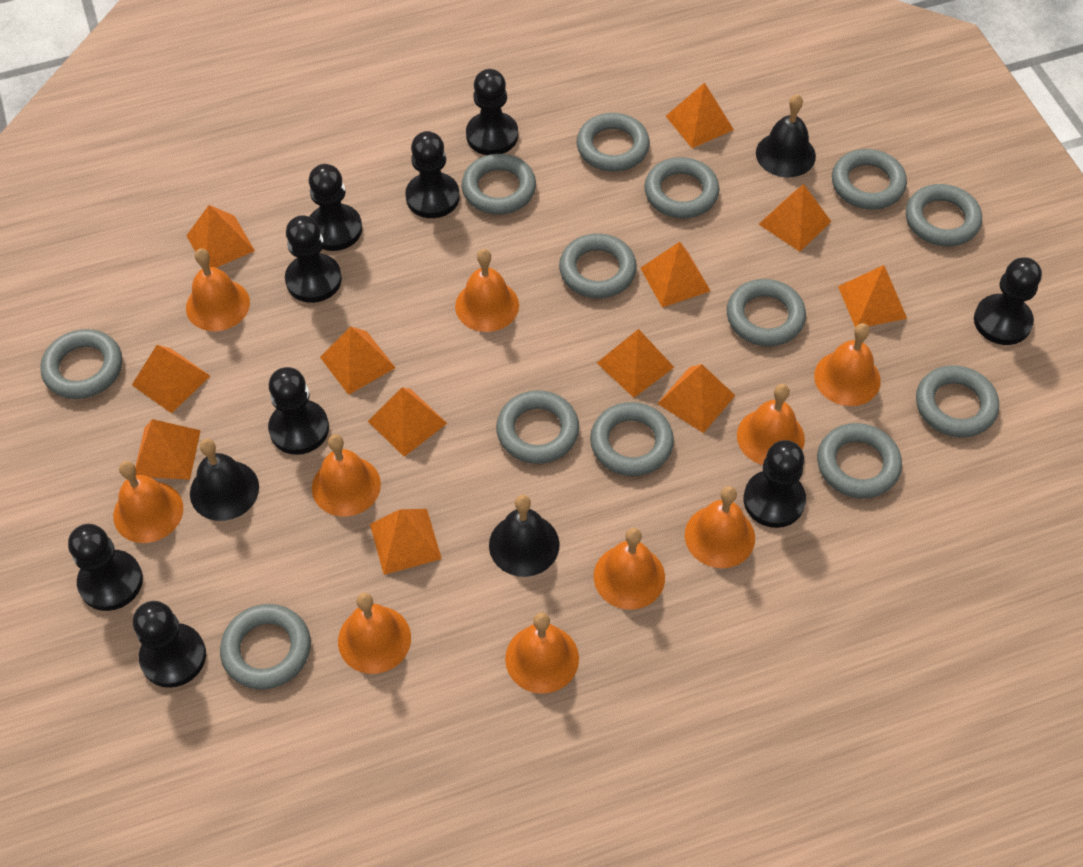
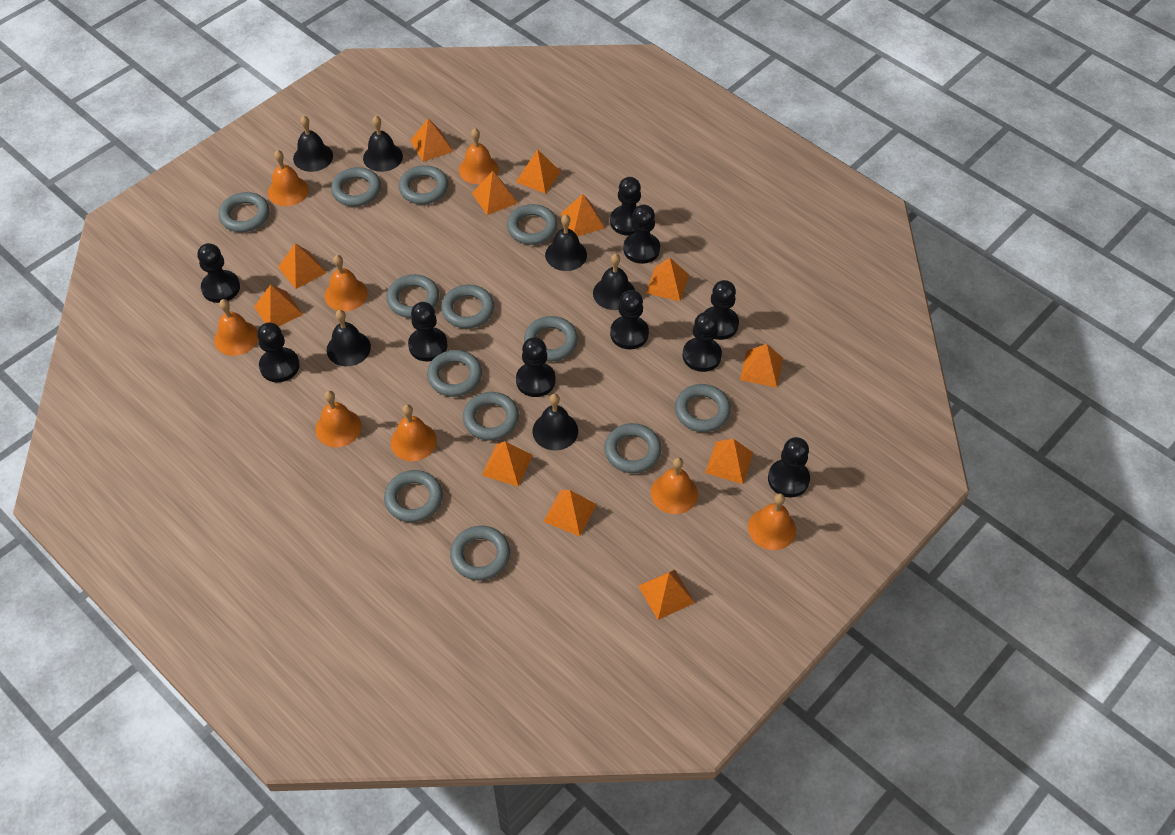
black bell: 3 -> 6
black pawn: 9 -> 10
orange bell: 10 -> 8

